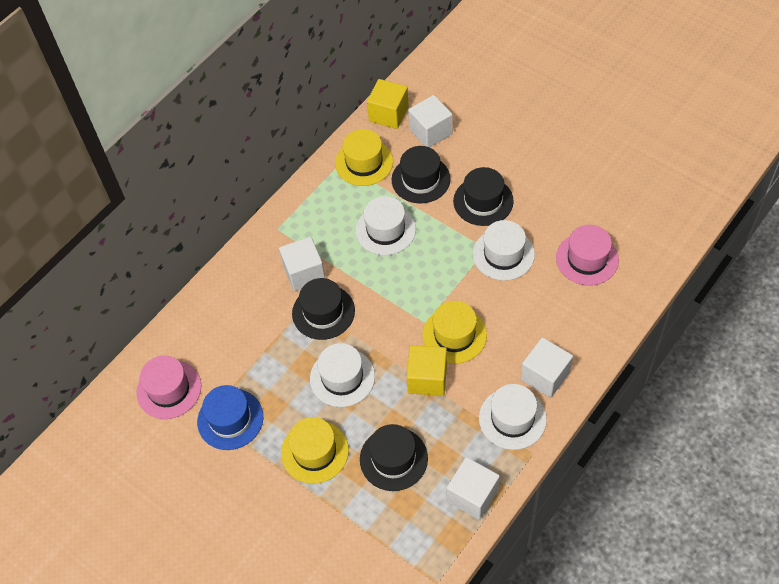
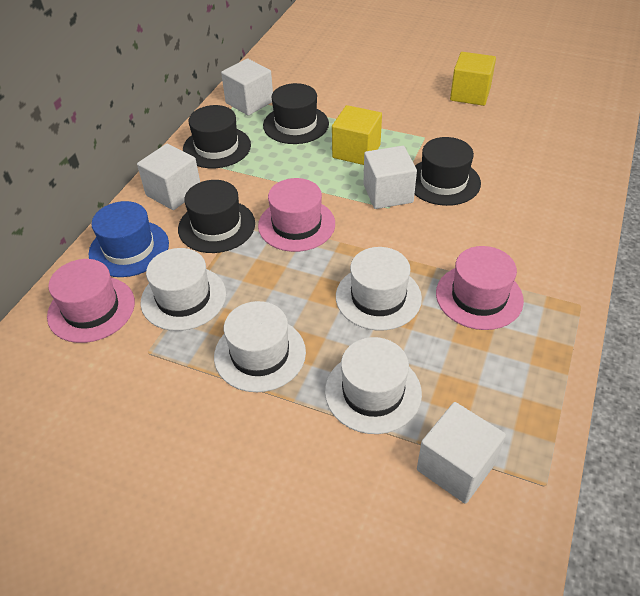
pink hat: 2 -> 3
yellow hat: 3 -> 0

